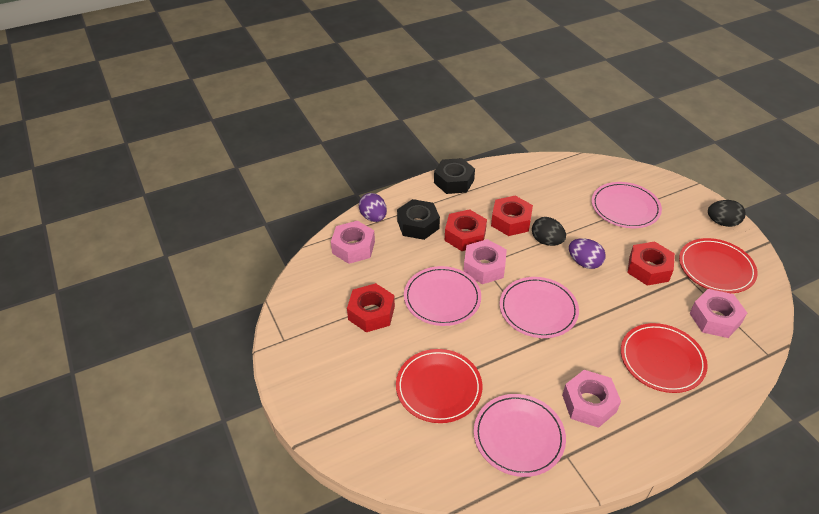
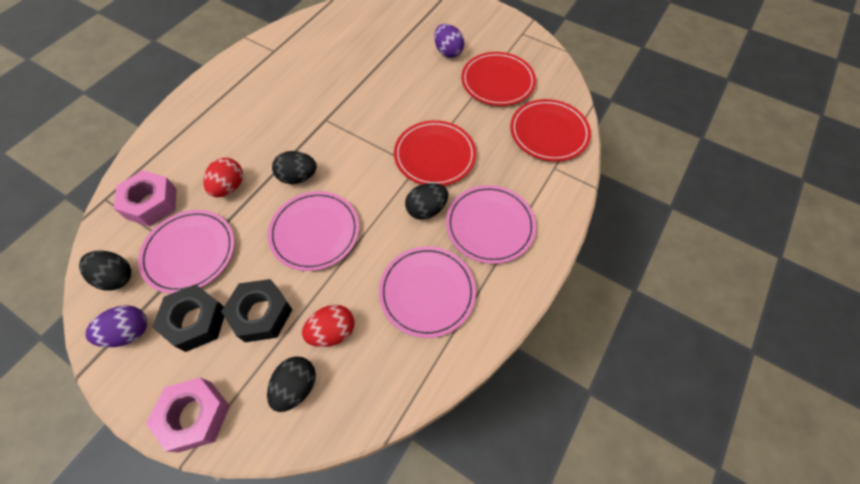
black egg: 2 -> 4
pink nut: 4 -> 2
red egg: 0 -> 2
red nut: 4 -> 0

